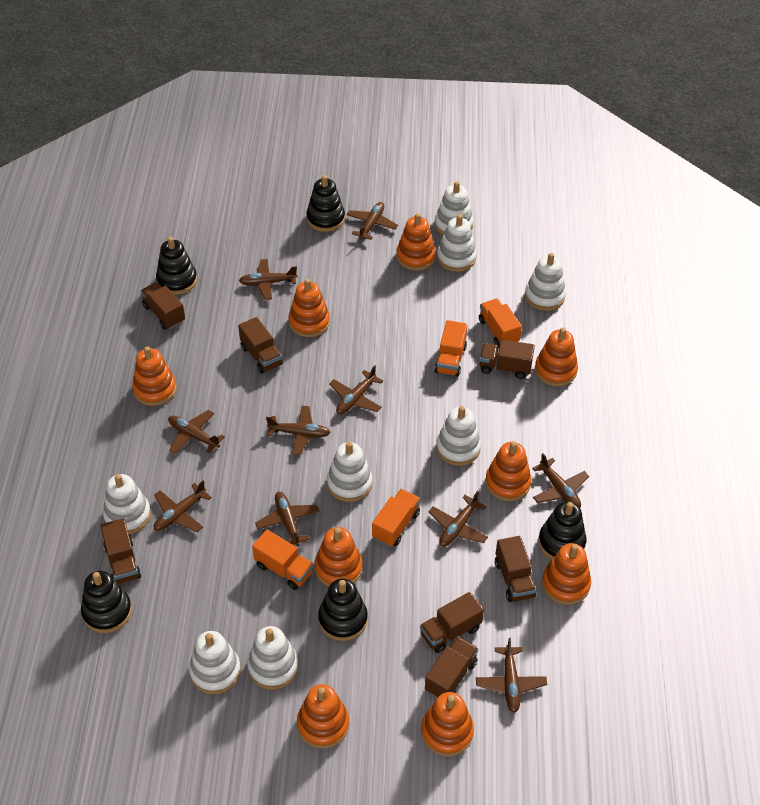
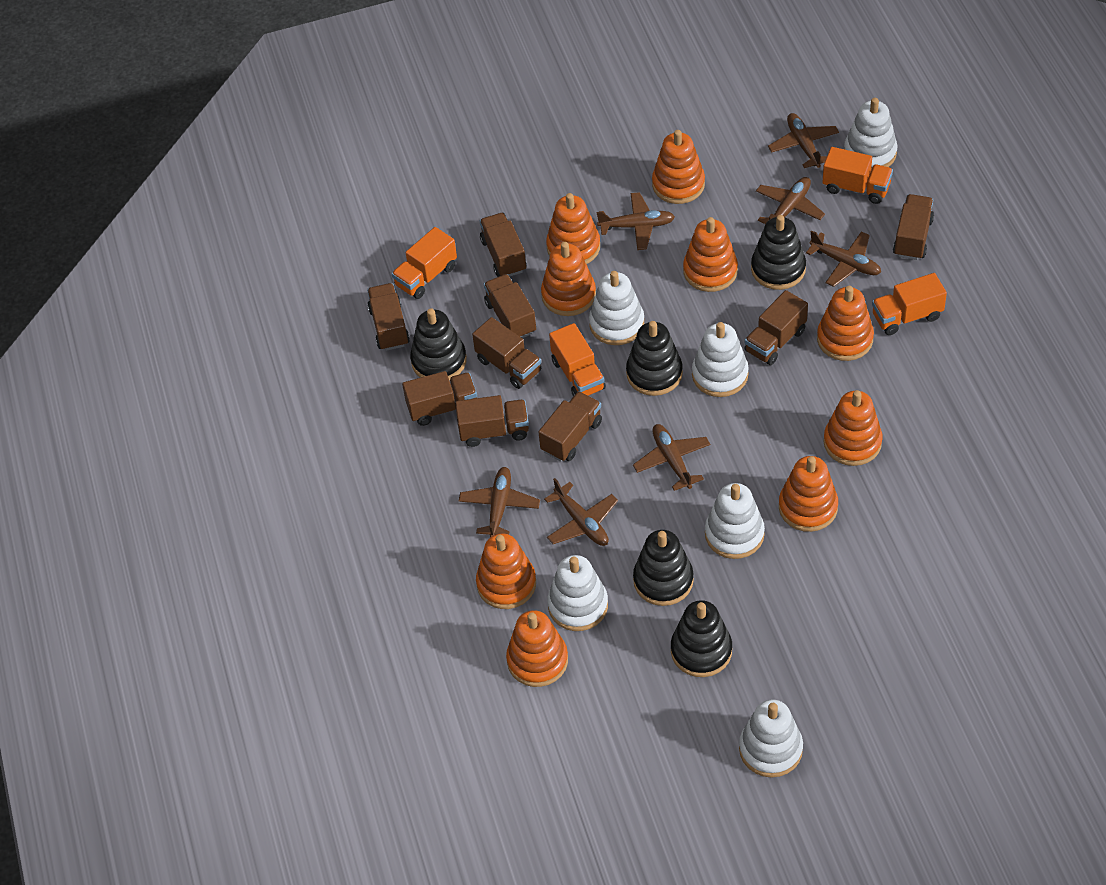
brown plane: 10 -> 7
brown truck: 7 -> 9
white stacking toy: 8 -> 6

